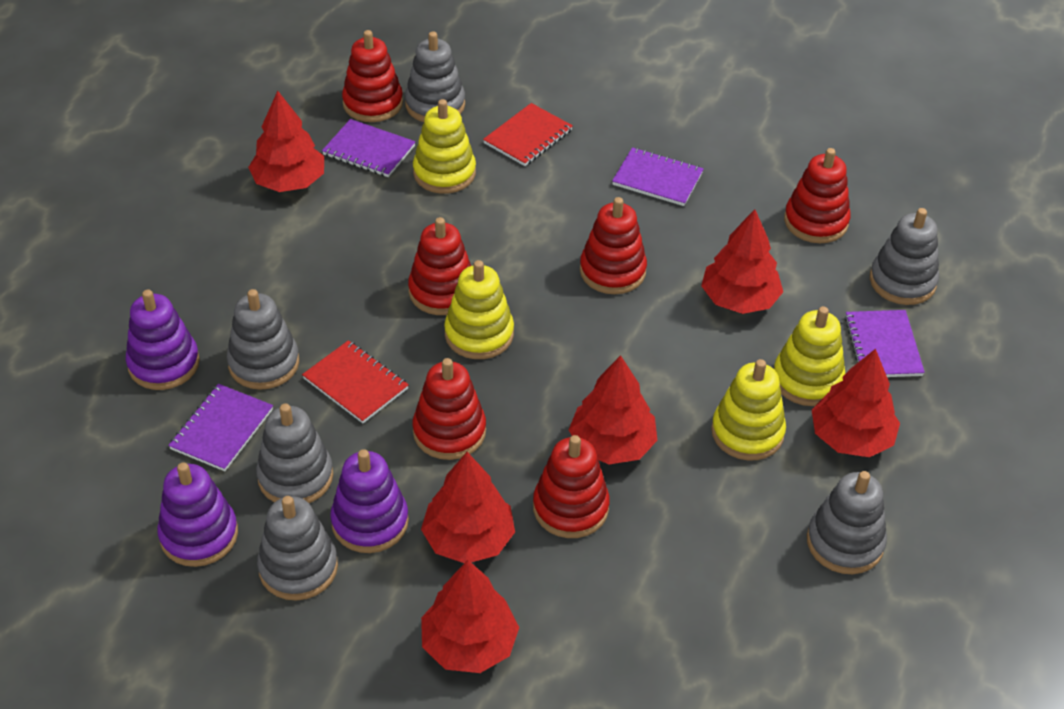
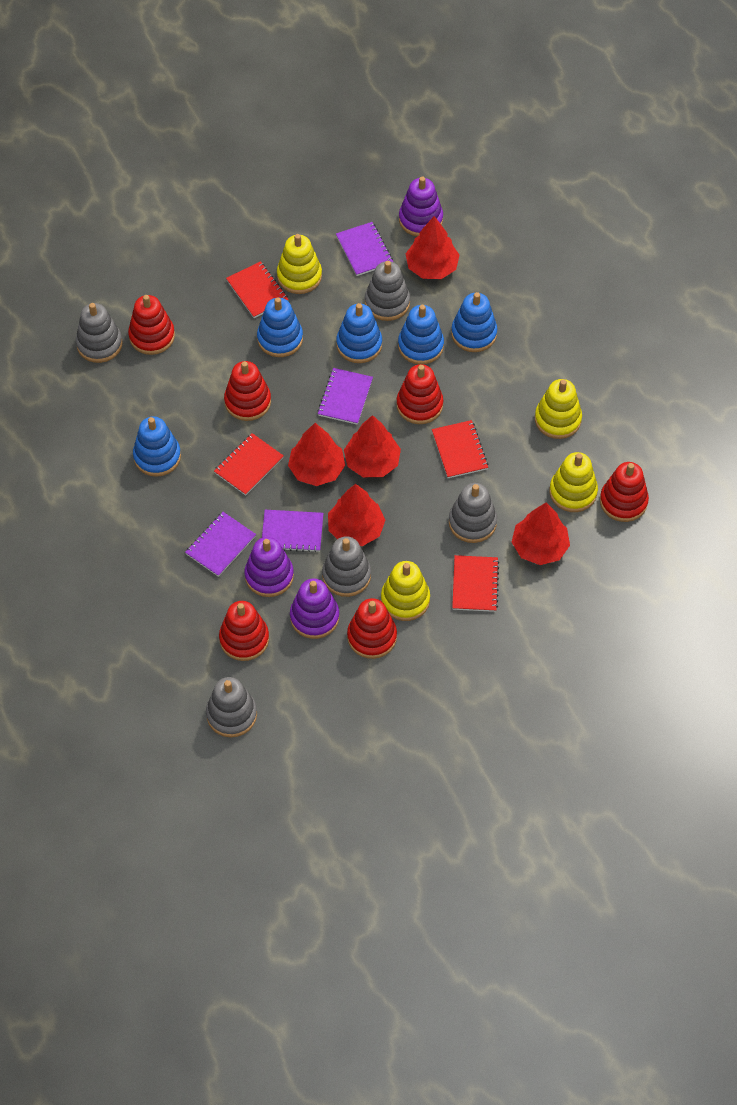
blue stacking toy: 0 -> 5
grey stacking toy: 6 -> 5
red notebook: 2 -> 4
red tree: 6 -> 5

